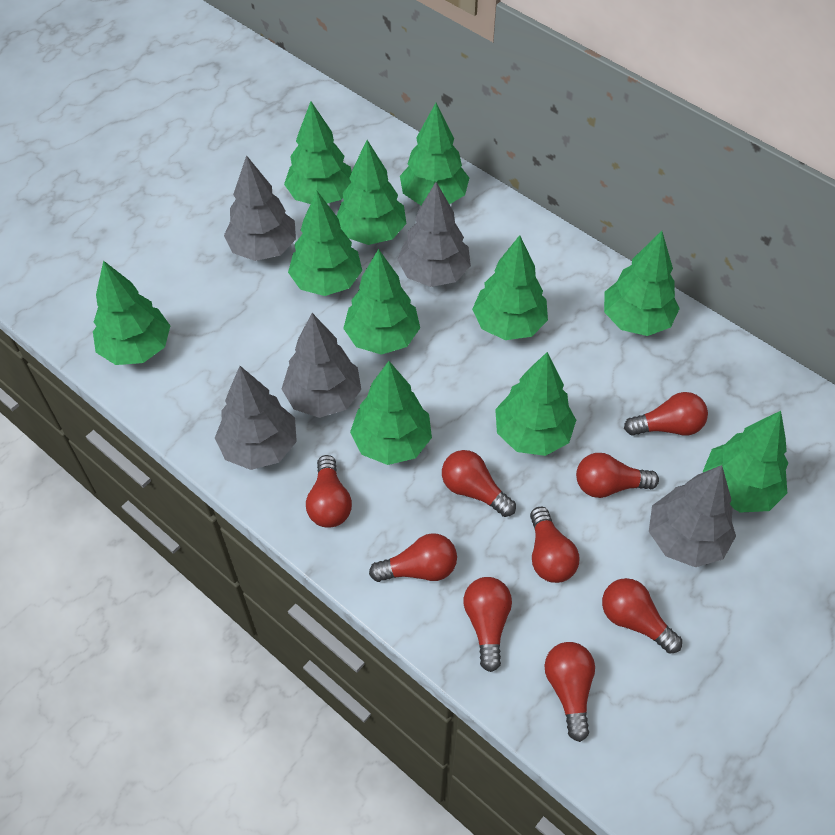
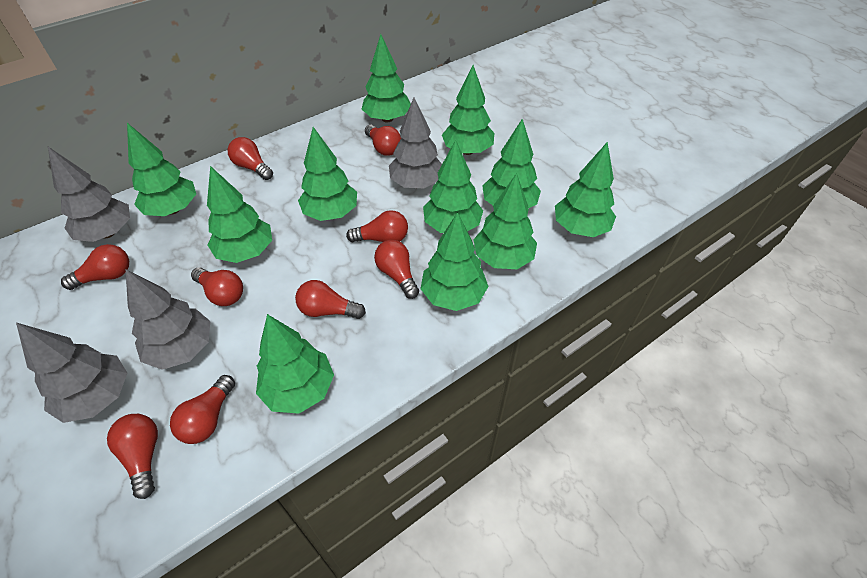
grey tree: 5 -> 4

